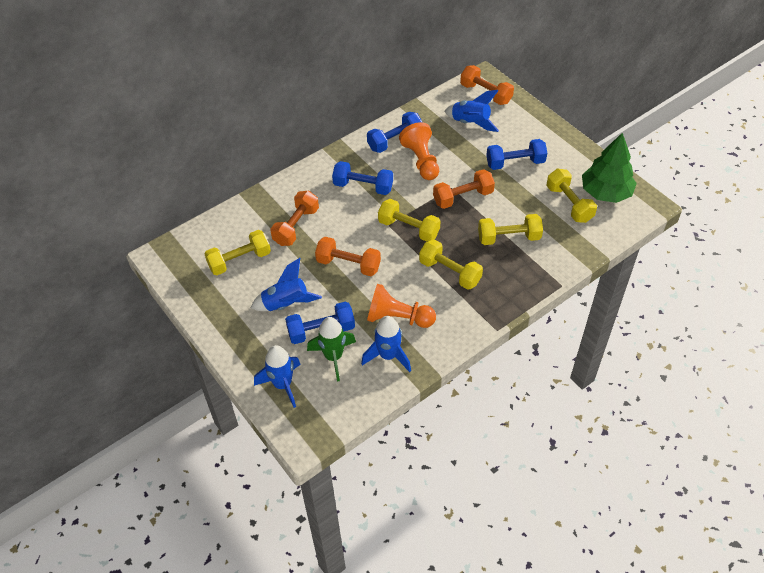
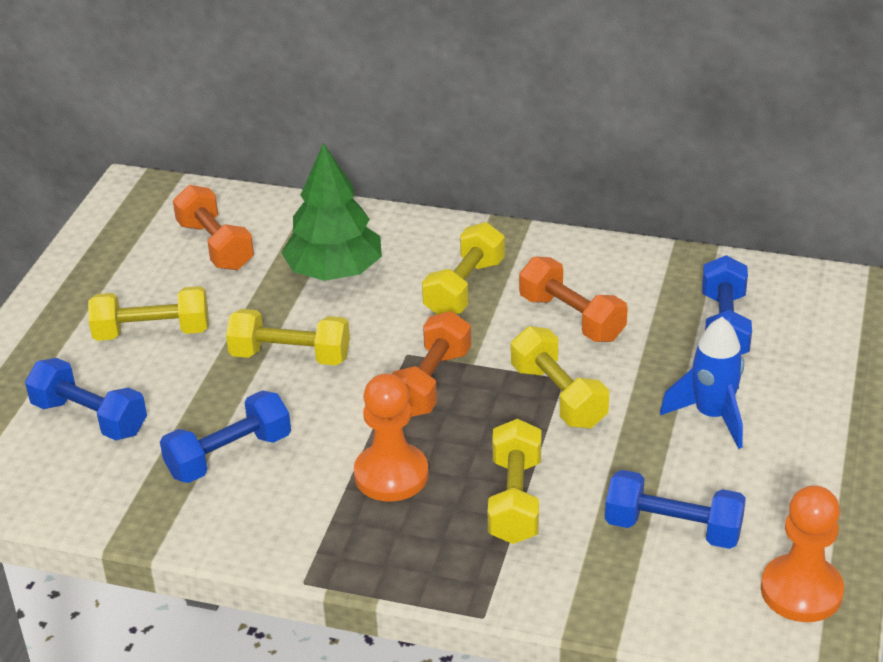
blue rocket: 4 -> 1
green rocket: 1 -> 0
orange dumbbell: 4 -> 3

